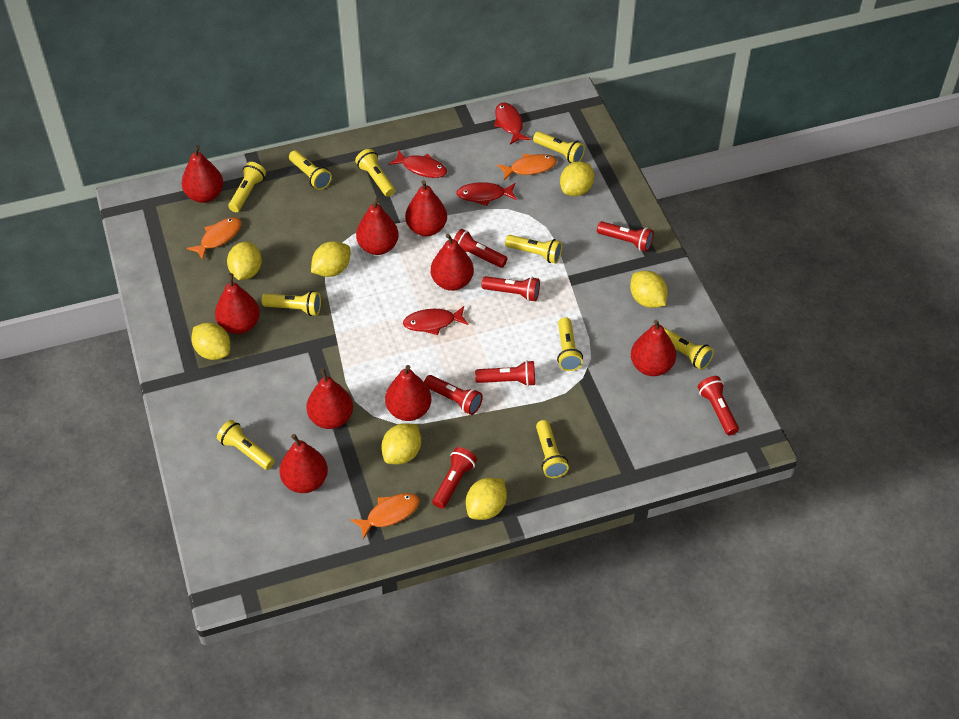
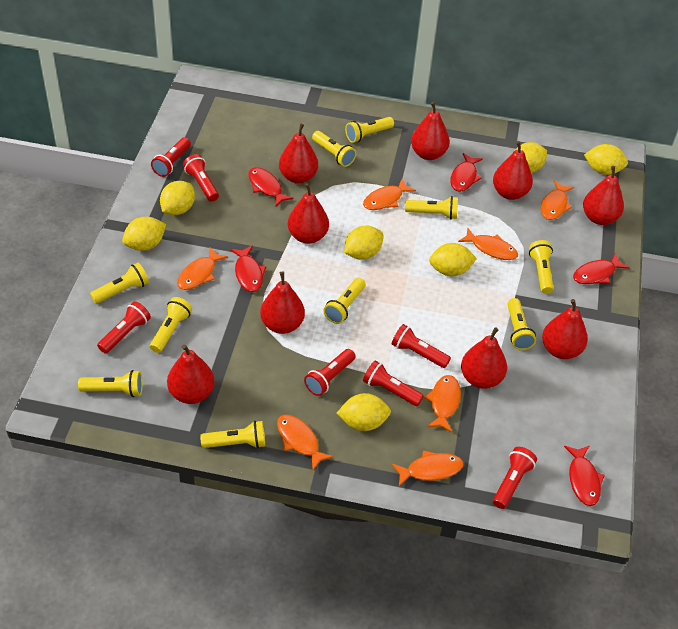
orange fish: 3 -> 7
red fish: 4 -> 5

